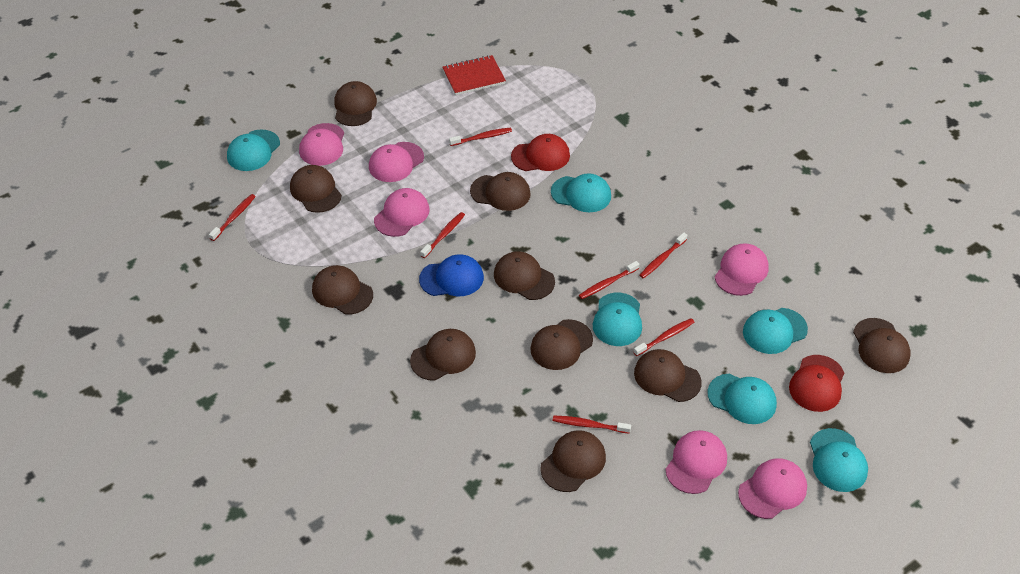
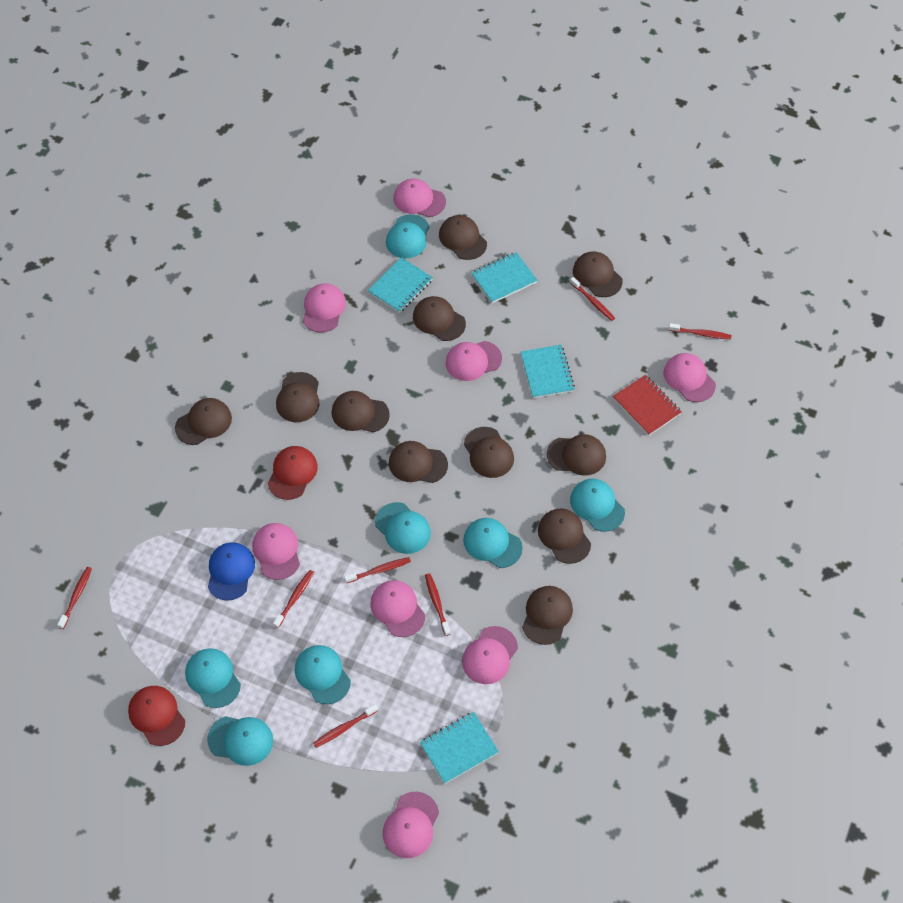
brown cap: 10 -> 11
pink cap: 6 -> 8
turquoise cap: 6 -> 7
turquoise notebook: 0 -> 4

